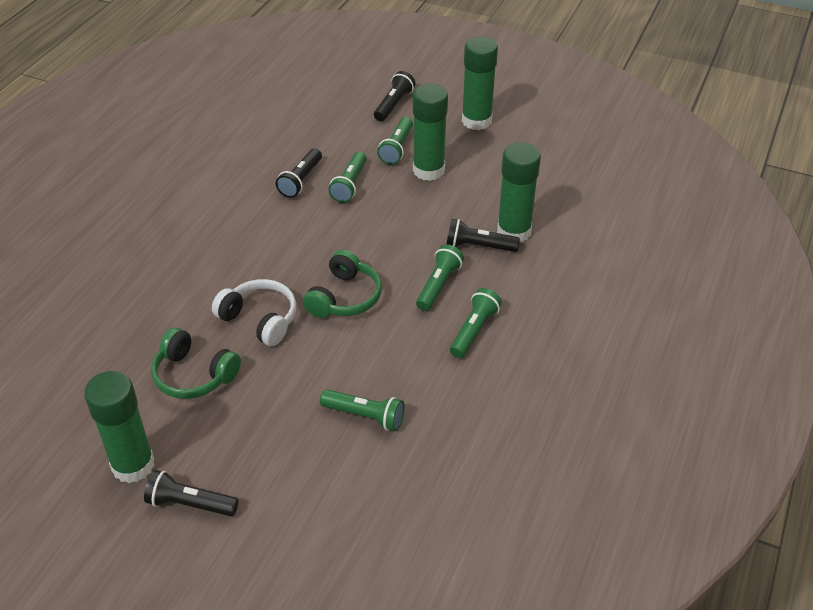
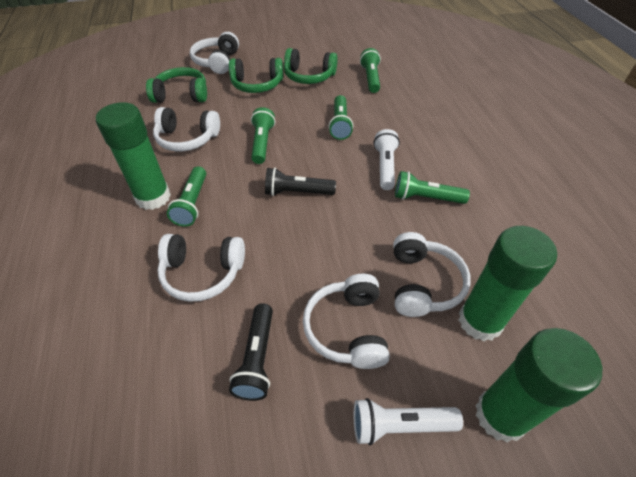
black flashlight: 4 -> 2
green glue stick: 4 -> 3
green headphones: 2 -> 3
white flashlight: 0 -> 2
white headphones: 1 -> 5

